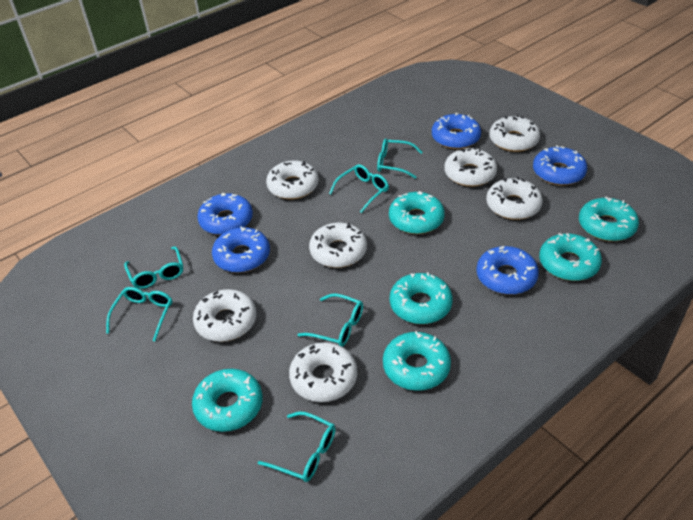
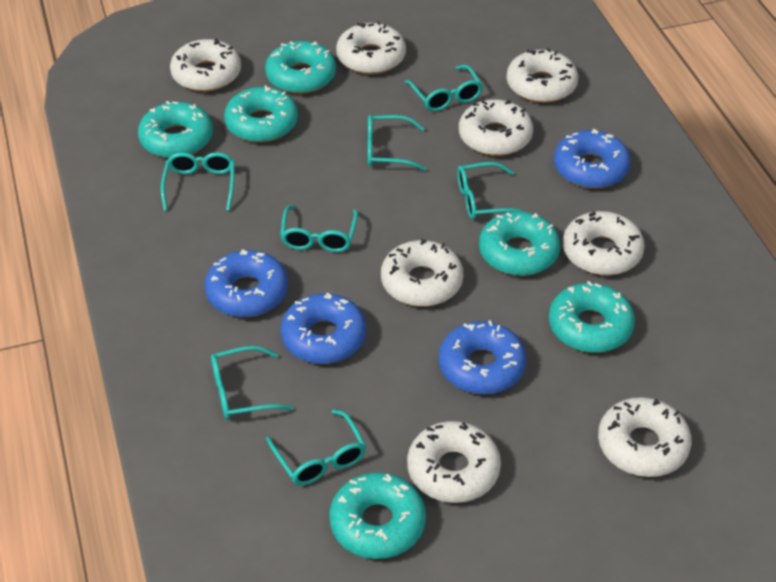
blue donut: 5 -> 4
turquoise glasses: 6 -> 7
white donut: 7 -> 8

